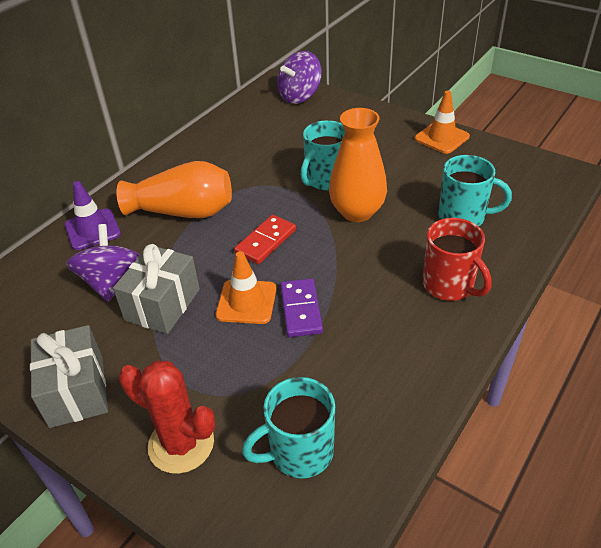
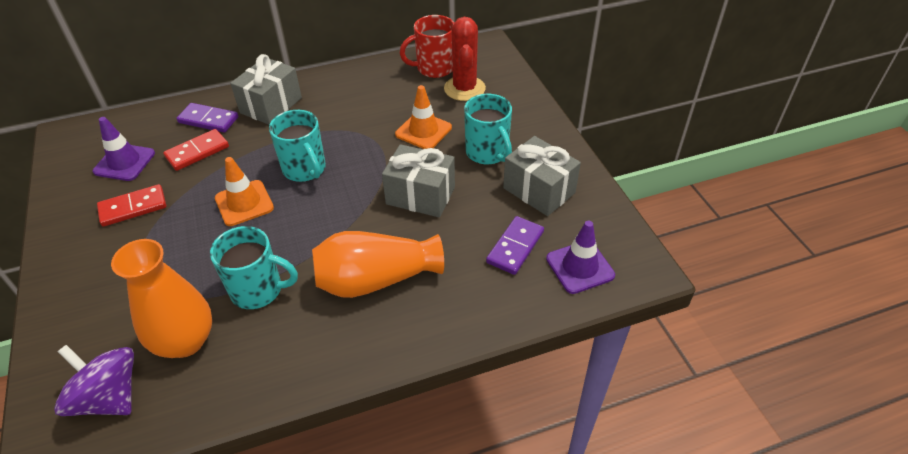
grey gift: 2 -> 3
purple domino: 1 -> 2
purple spinning top: 2 -> 1
purple traffic cone: 1 -> 2
red domino: 1 -> 2

